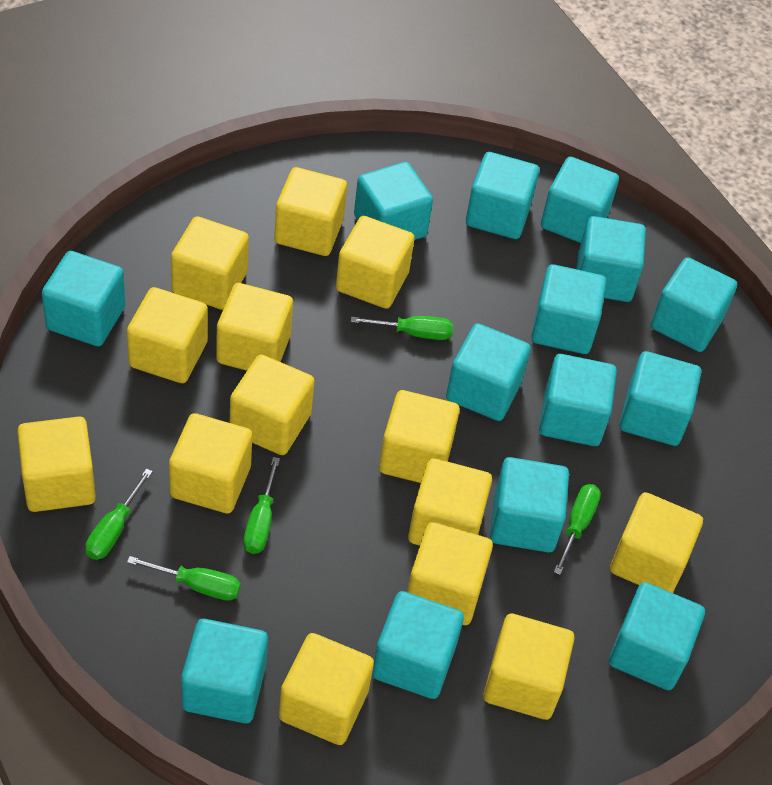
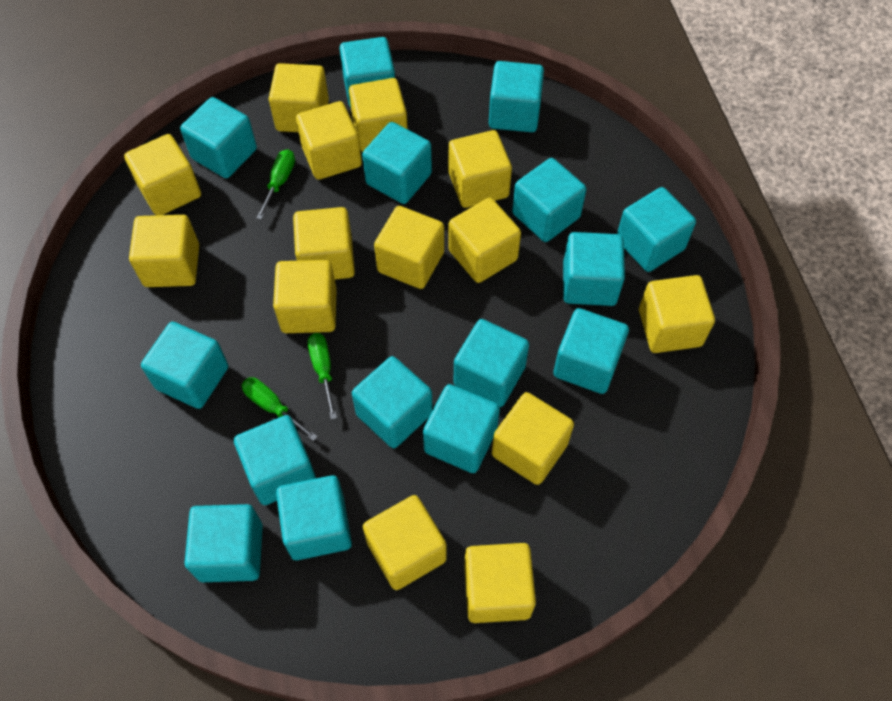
green screwdriver: 5 -> 3
turquoise cube: 14 -> 15

